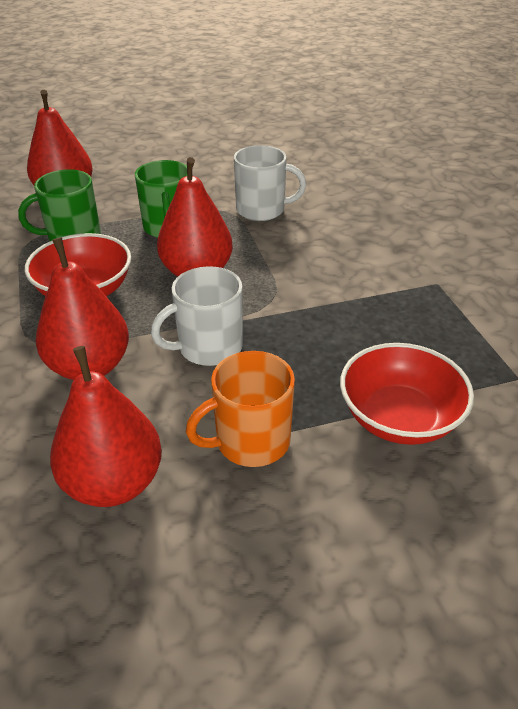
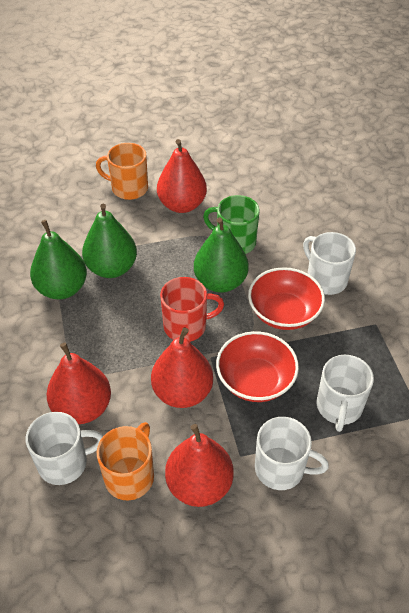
green mug: 2 -> 1
green pear: 0 -> 3
orange mug: 1 -> 2
red mug: 0 -> 1
white mug: 2 -> 4

